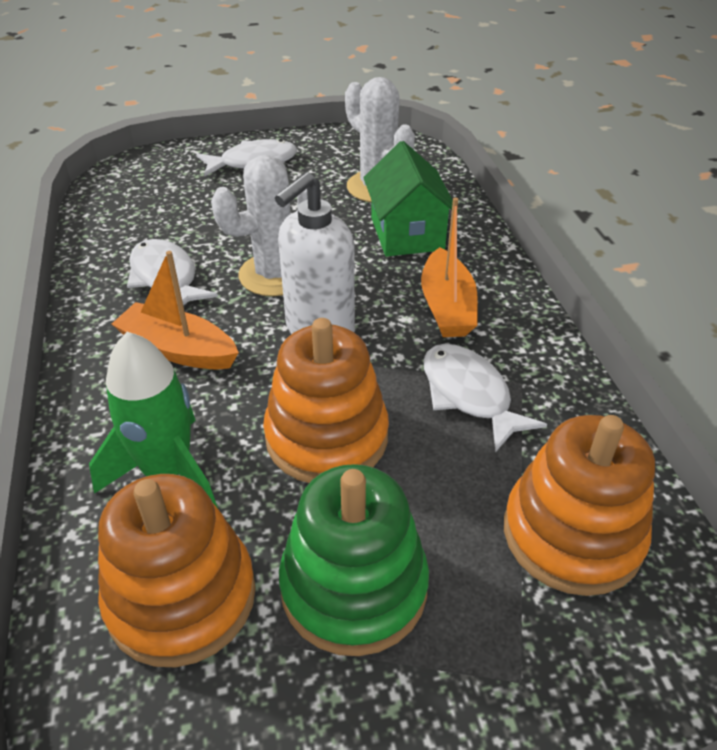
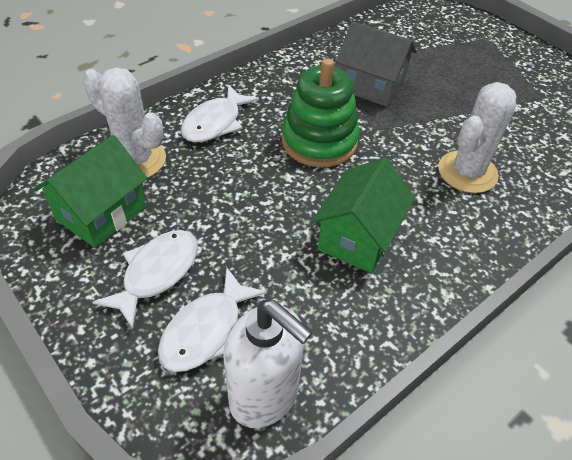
green house: 1 -> 2
green rocket: 1 -> 0
grey house: 0 -> 1
orange boat: 2 -> 0
orange stacking toy: 3 -> 0

